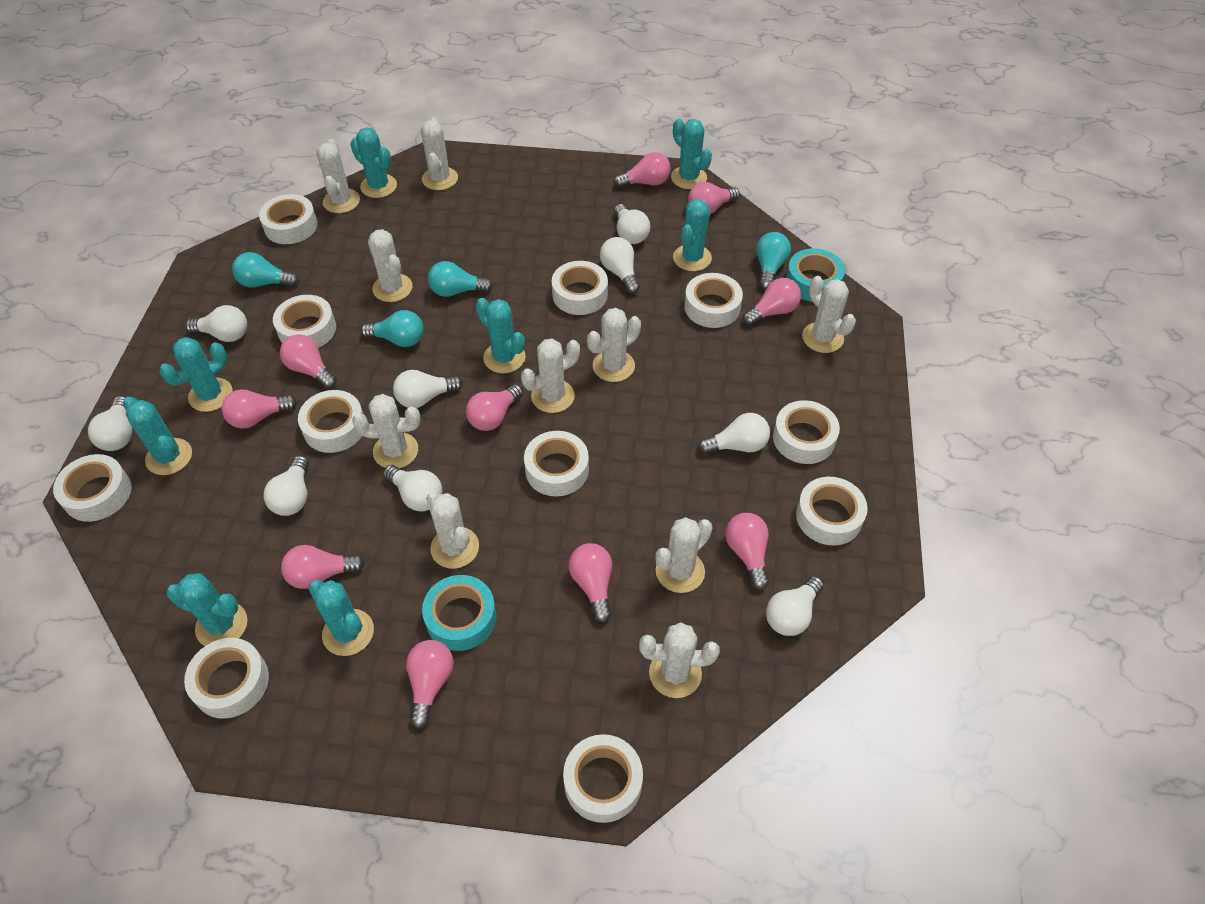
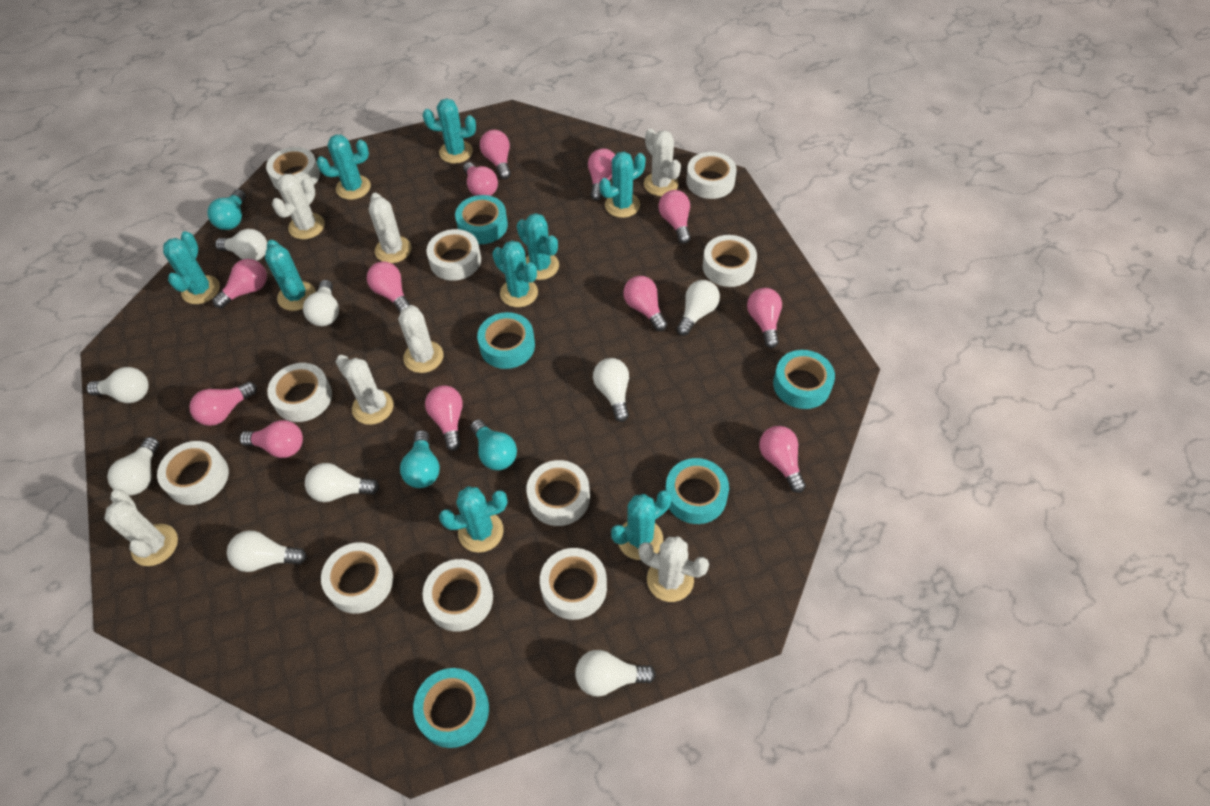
pink light bulb: 10 -> 12
turquoise cactus: 8 -> 9
turquoise light bulb: 4 -> 3
turquoise tape: 2 -> 5
white cactus: 10 -> 7
white tape: 11 -> 10

